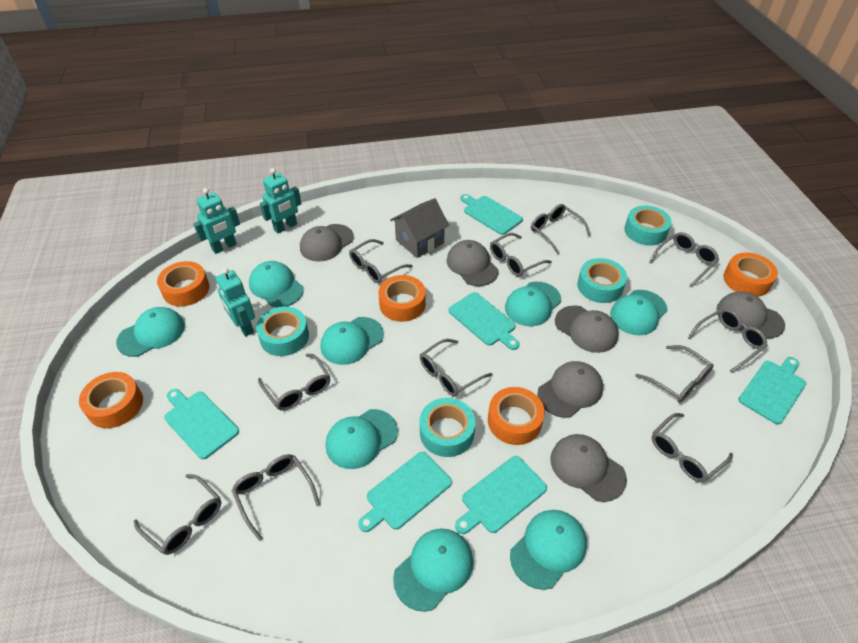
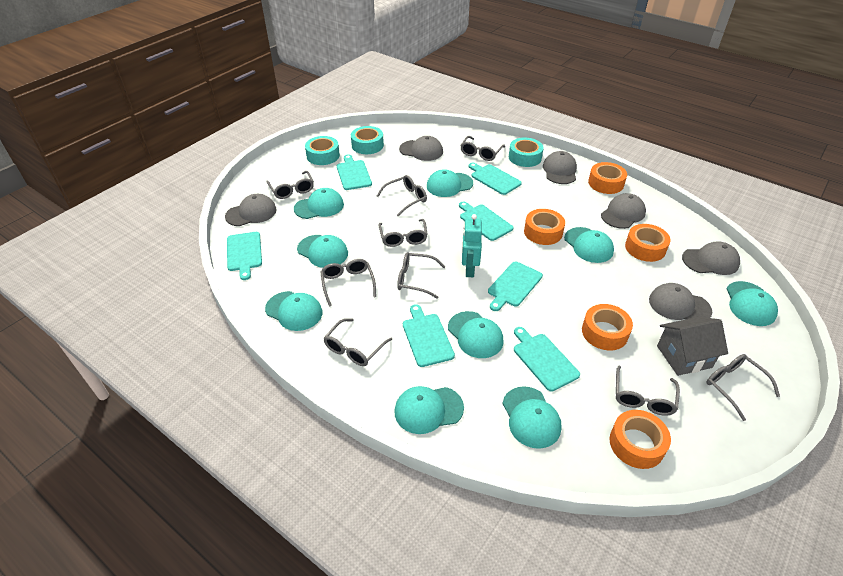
grey glasses: 11 -> 9
turquoise cap: 8 -> 9
turquoise cutting board: 6 -> 7
turquoise robot: 3 -> 1
turquoise tape: 4 -> 3

